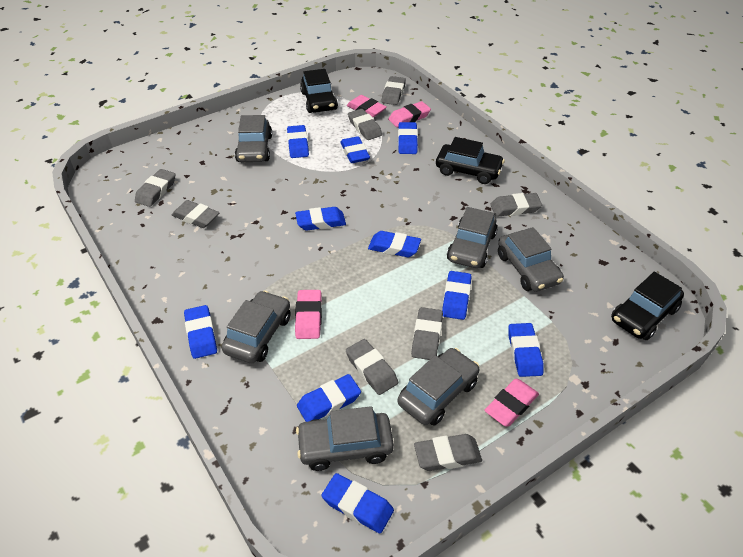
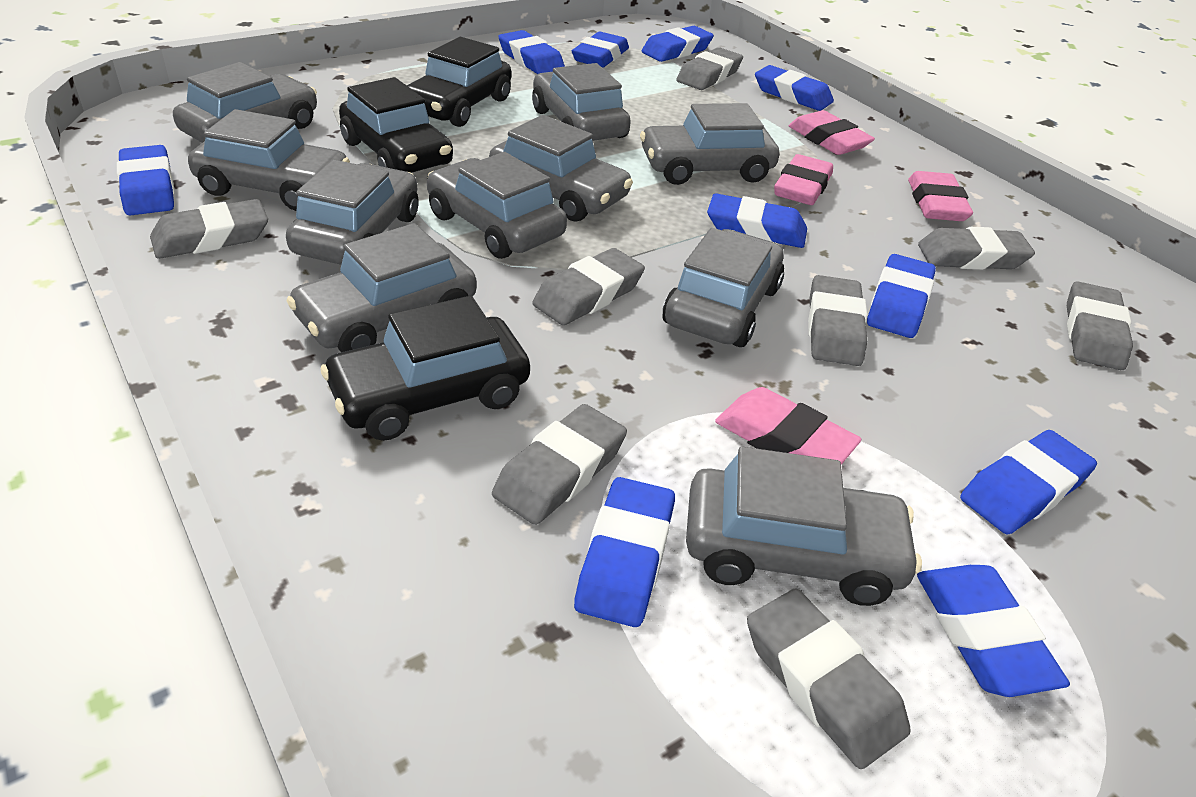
grey car: 6 -> 10

